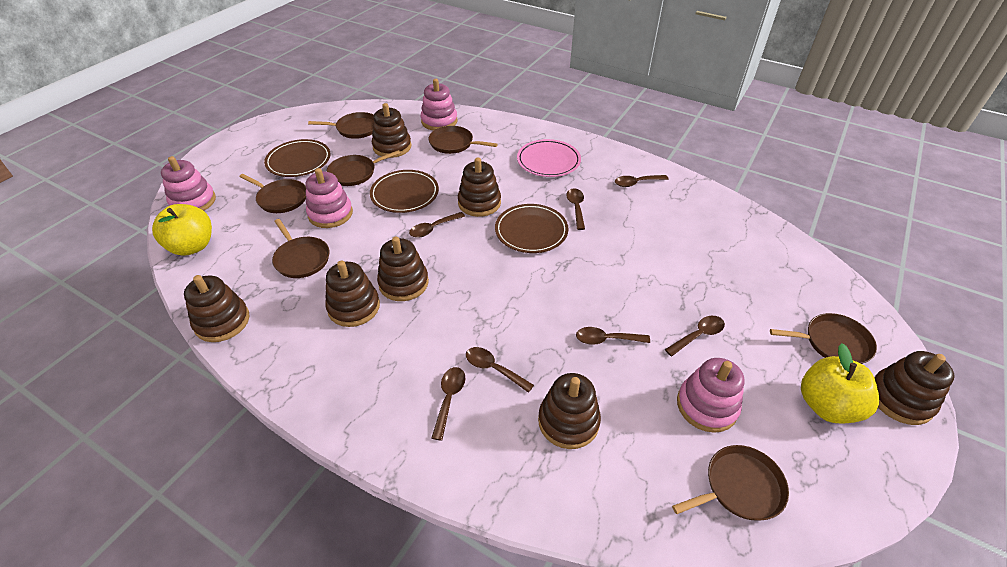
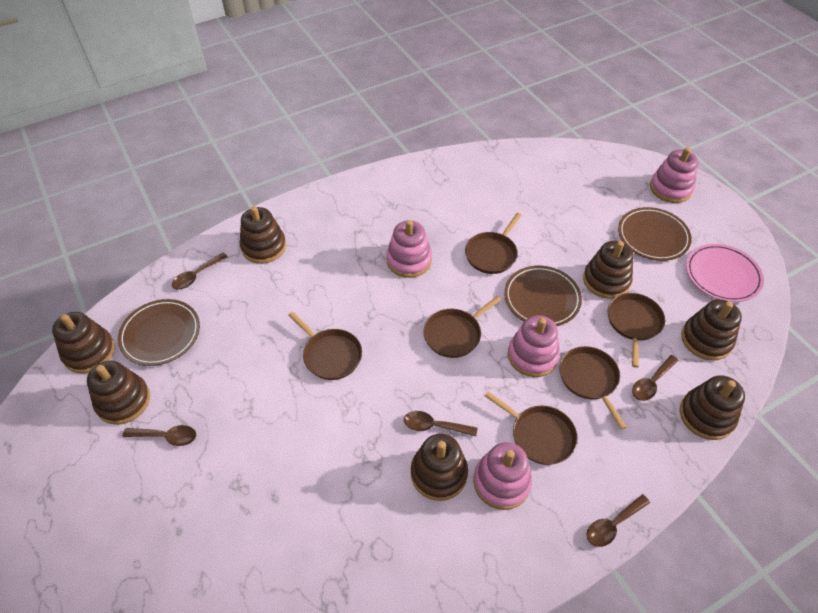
brown pan: 7 -> 6
brown spoon: 7 -> 5
yellow apple: 2 -> 0

